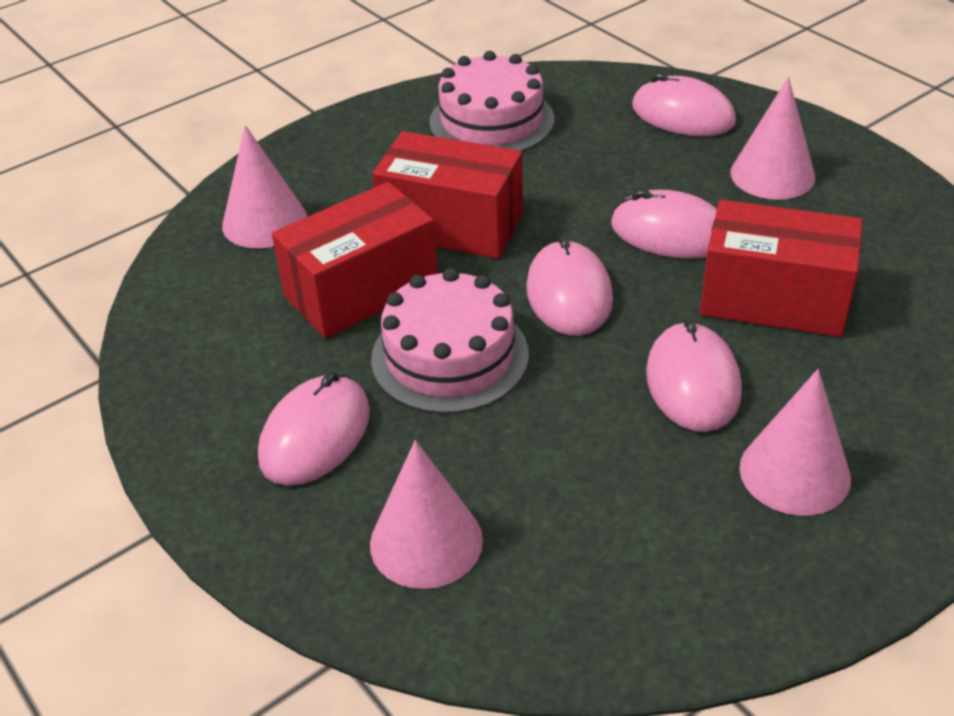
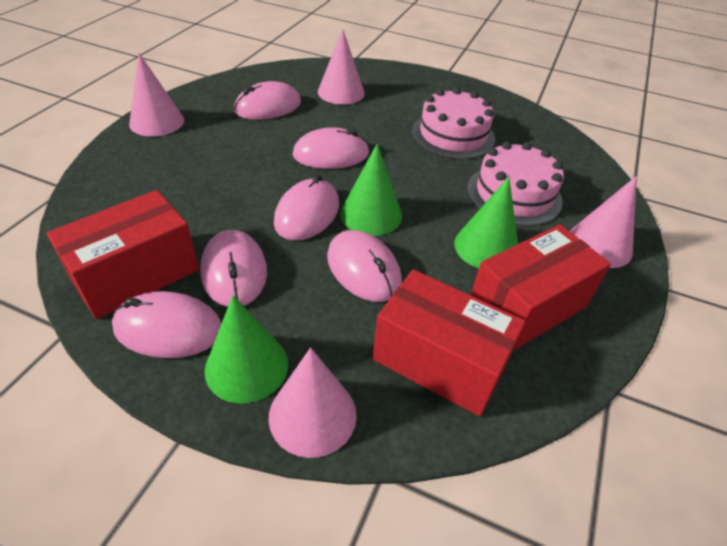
green cone: 0 -> 3
pink mouse: 5 -> 6

